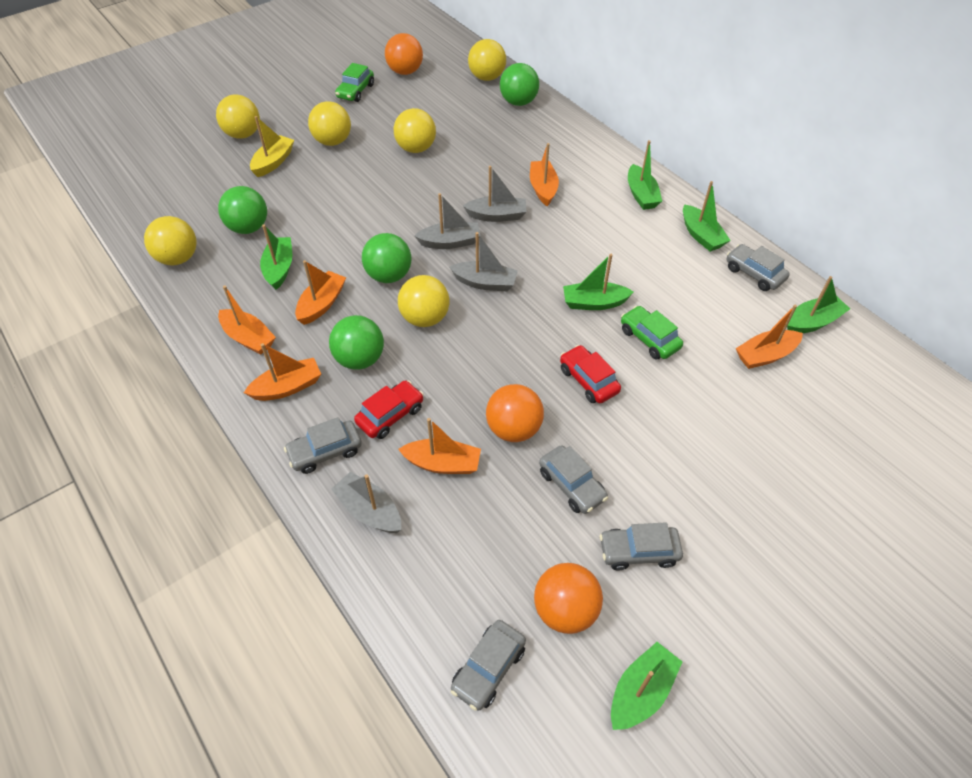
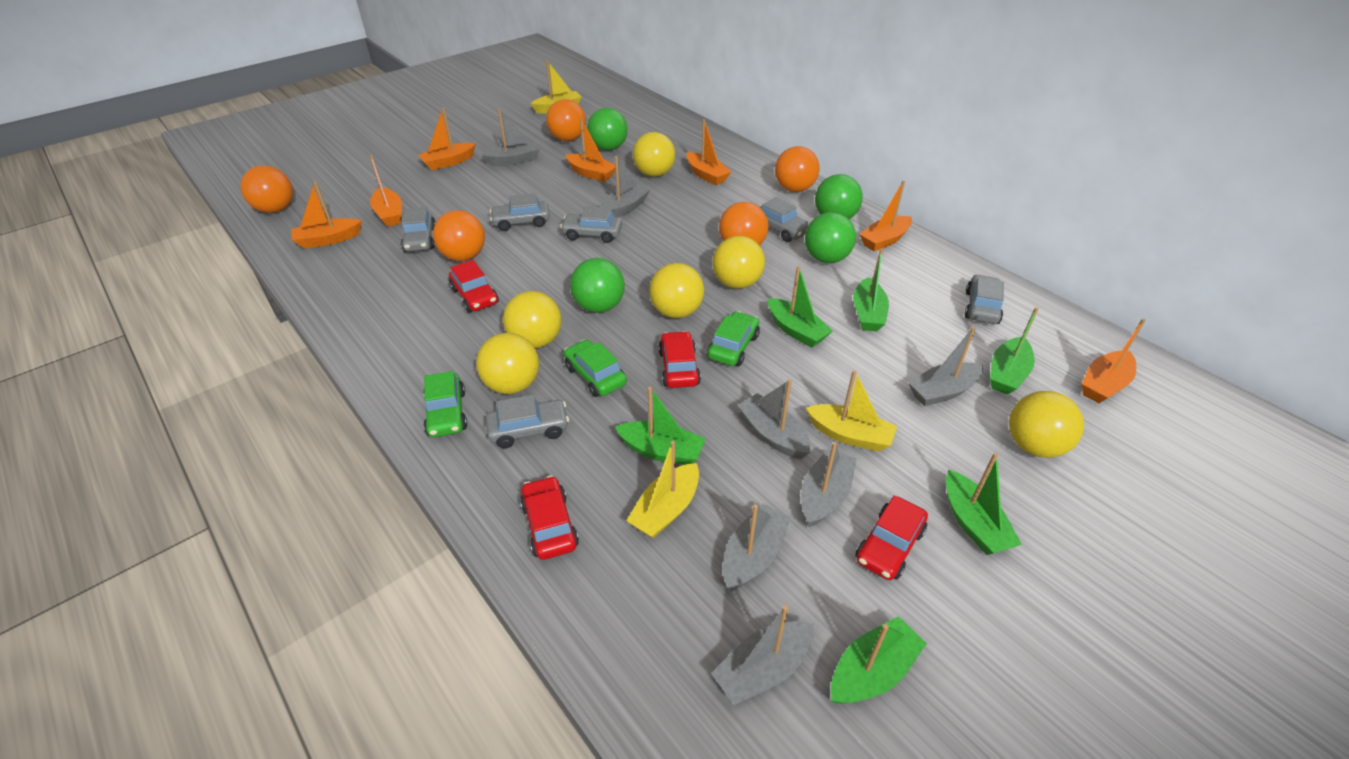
green car: 2 -> 3
grey boat: 4 -> 7
grey car: 5 -> 6
orange ball: 3 -> 5
orange boat: 6 -> 7
red car: 2 -> 4
yellow boat: 1 -> 3

